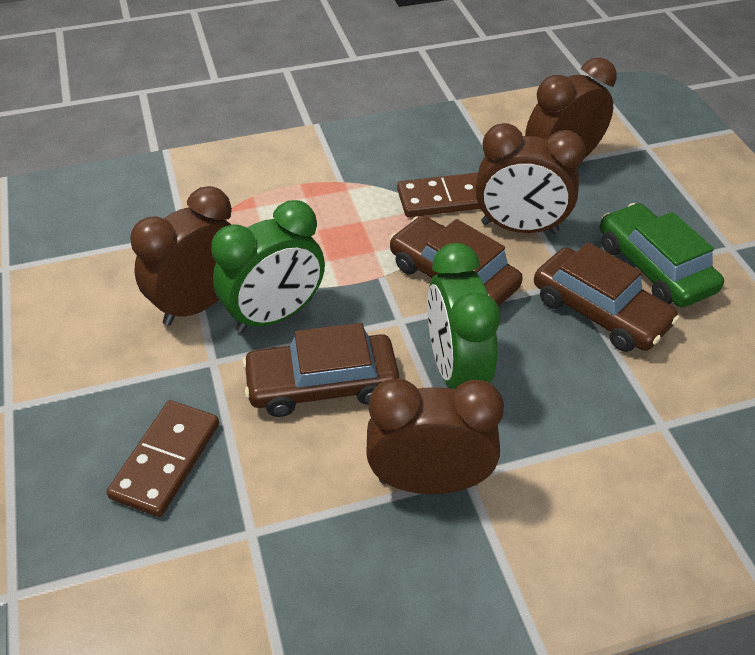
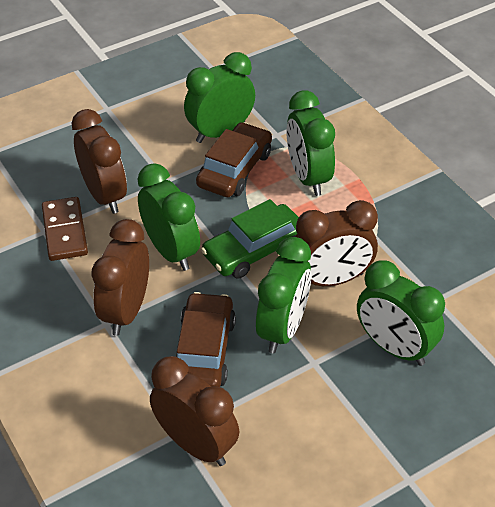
brown car: 3 -> 2
brown domino: 2 -> 1
green clock: 2 -> 5

